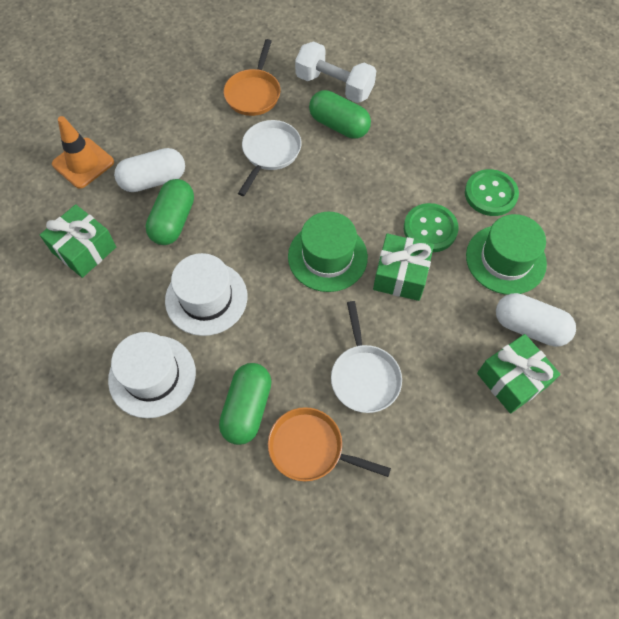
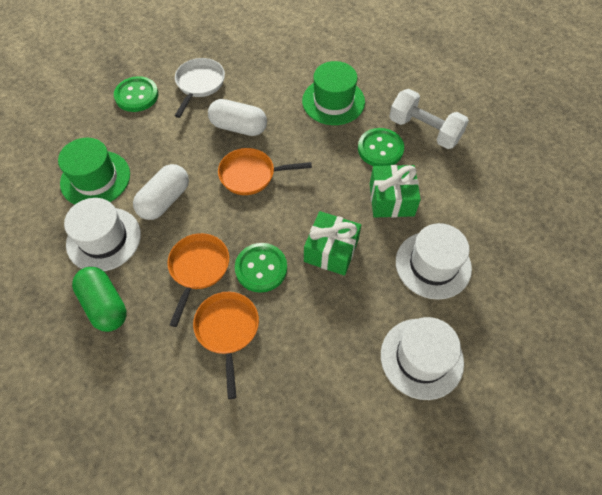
green button: 2 -> 3
green capsule: 3 -> 1
green gift: 3 -> 2
orange pan: 2 -> 3
orange traffic cone: 1 -> 0
white hat: 2 -> 3
white pan: 2 -> 1

